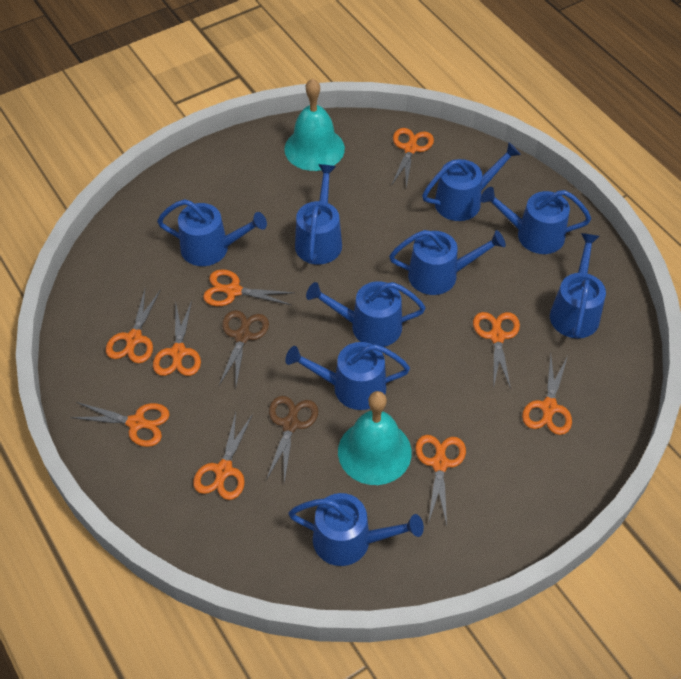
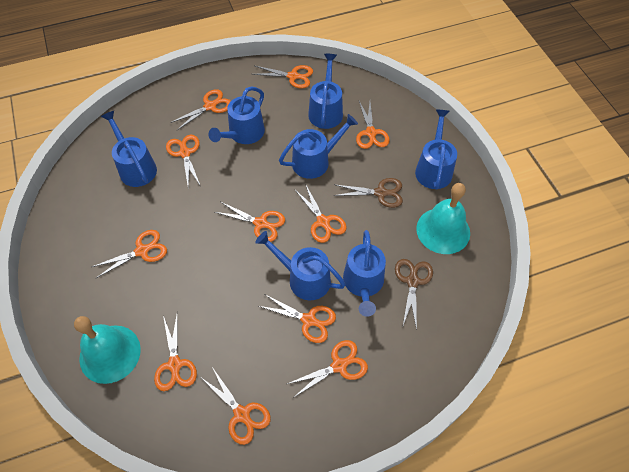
blue watering can: 9 -> 7
orange scissors: 9 -> 11

